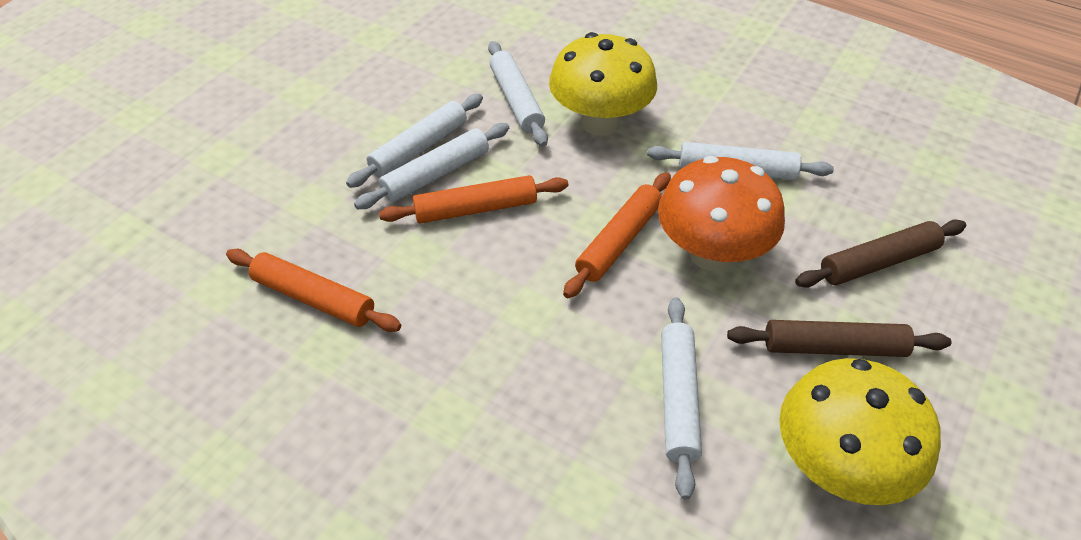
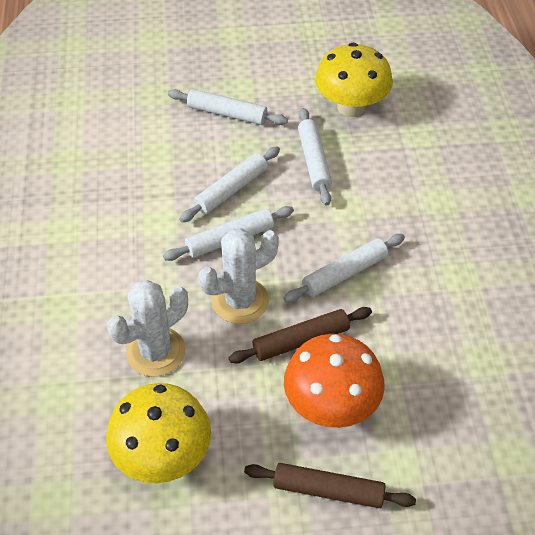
orange rolling pin: 3 -> 0
white cactus: 0 -> 2

